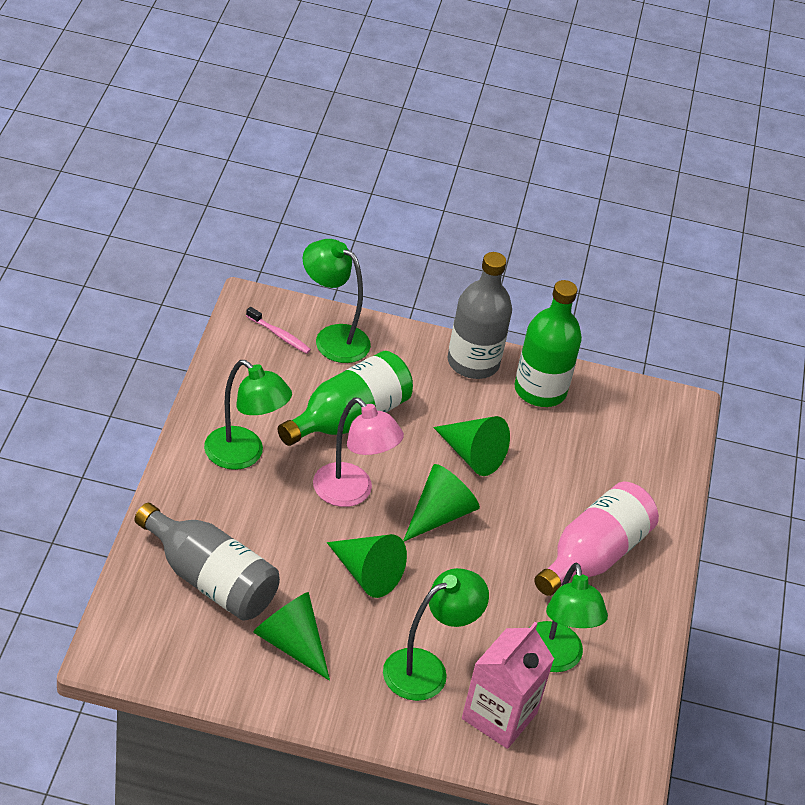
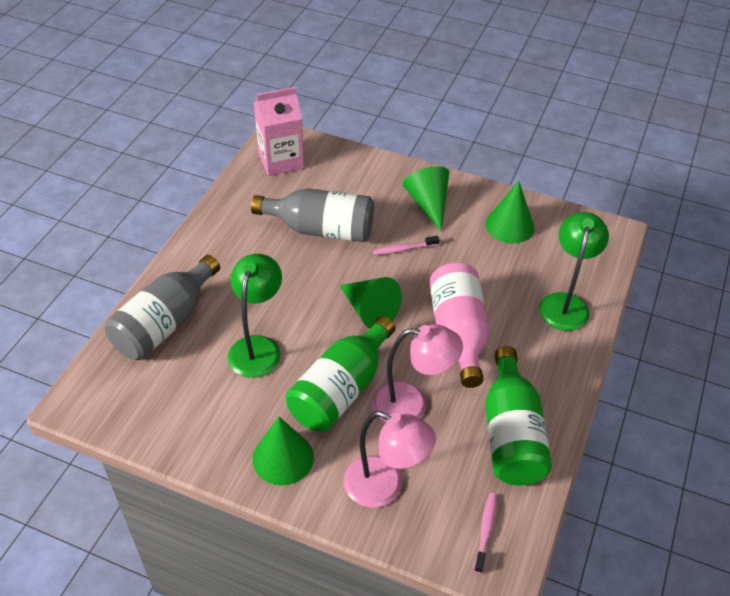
green lamp: 4 -> 2
pink lamp: 1 -> 2
pink toothbrush: 1 -> 2

